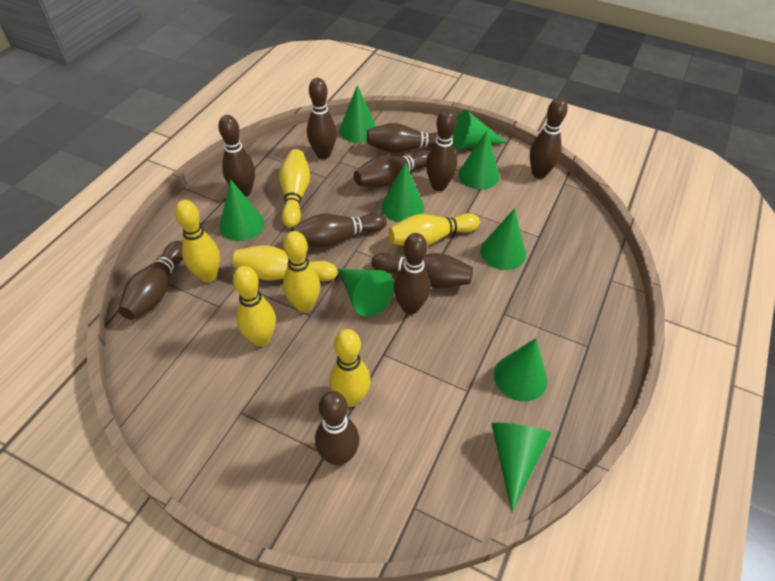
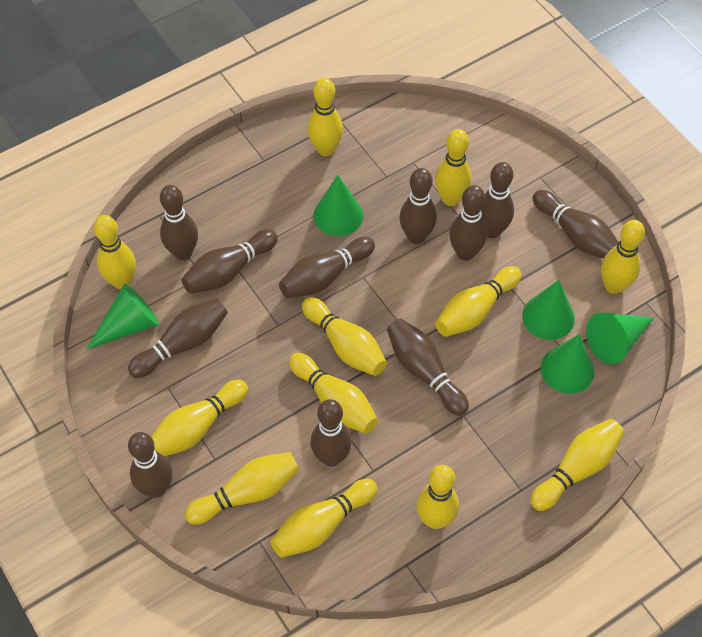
green cone: 9 -> 5
yellow bowling pin: 7 -> 12

